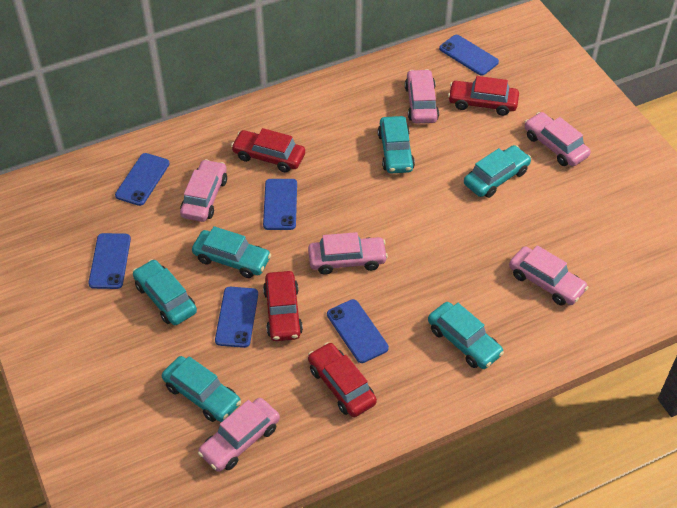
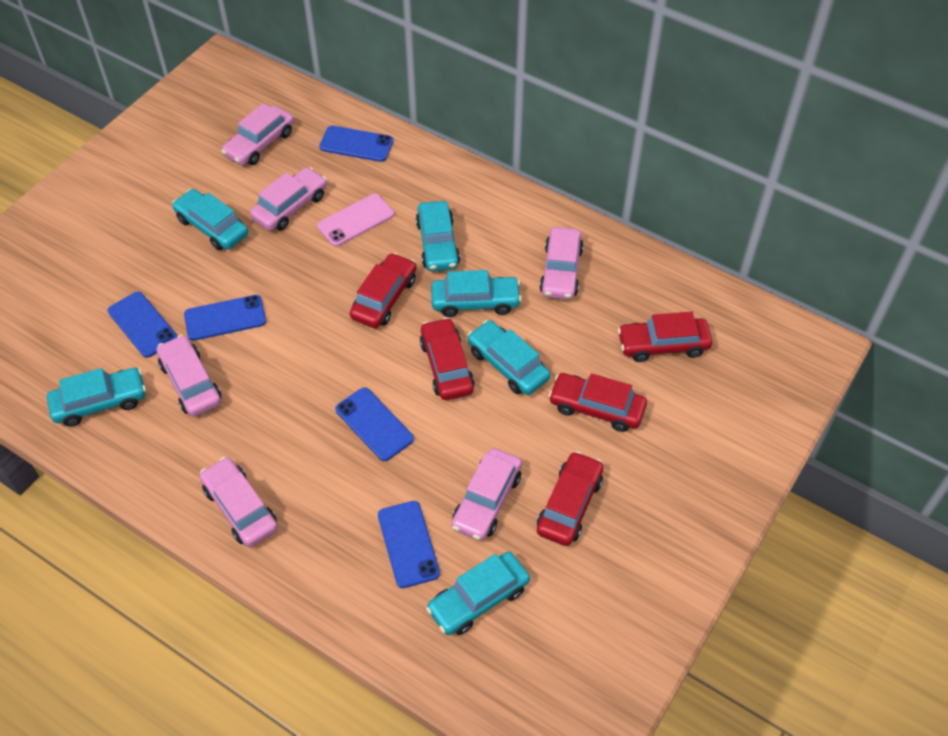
blue phone: 6 -> 5
pink phone: 0 -> 1
red car: 4 -> 5

